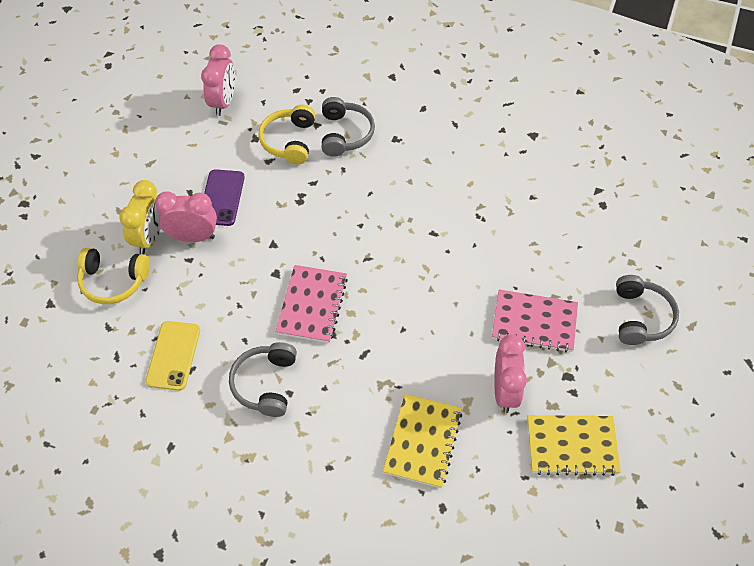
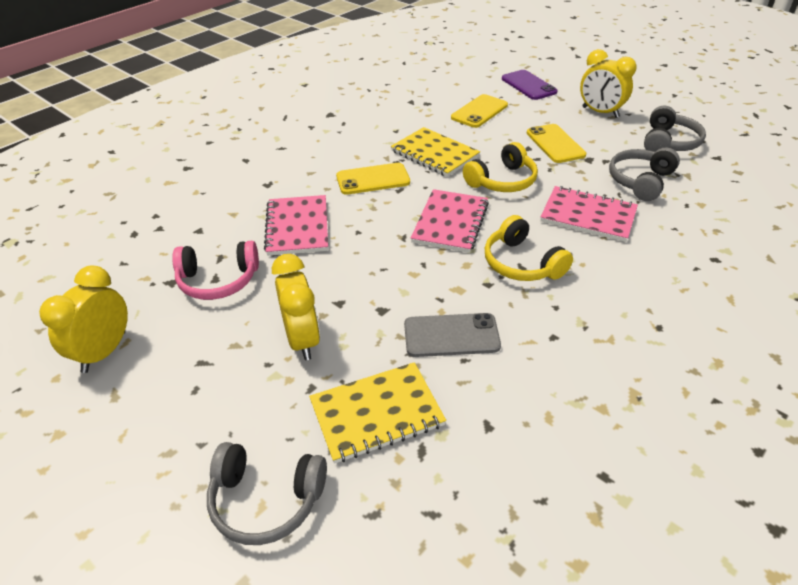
grey phone: 0 -> 1
pink clock: 3 -> 0
pink headphones: 0 -> 1
pink notebook: 2 -> 3
yellow clock: 1 -> 3
yellow phone: 1 -> 3

